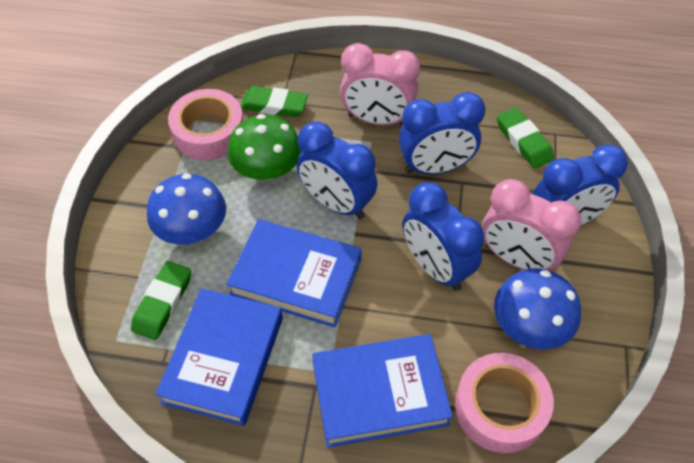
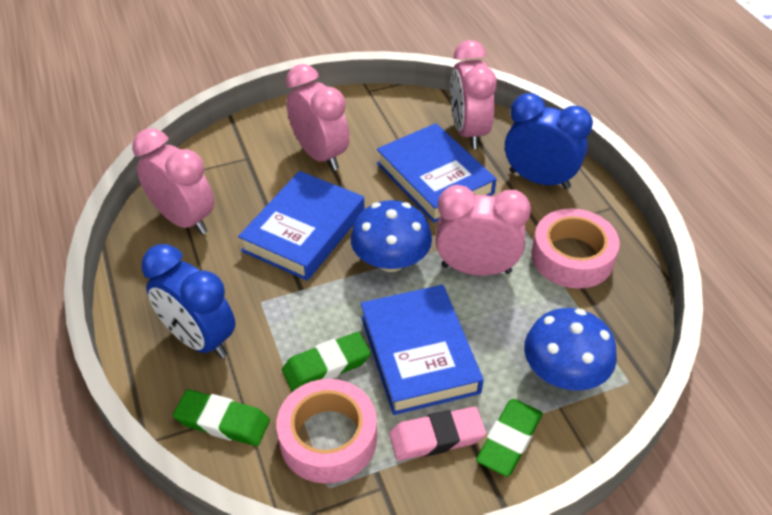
blue clock: 4 -> 2
green mushroom: 1 -> 0
pink clock: 2 -> 4
pink eraser: 0 -> 1

